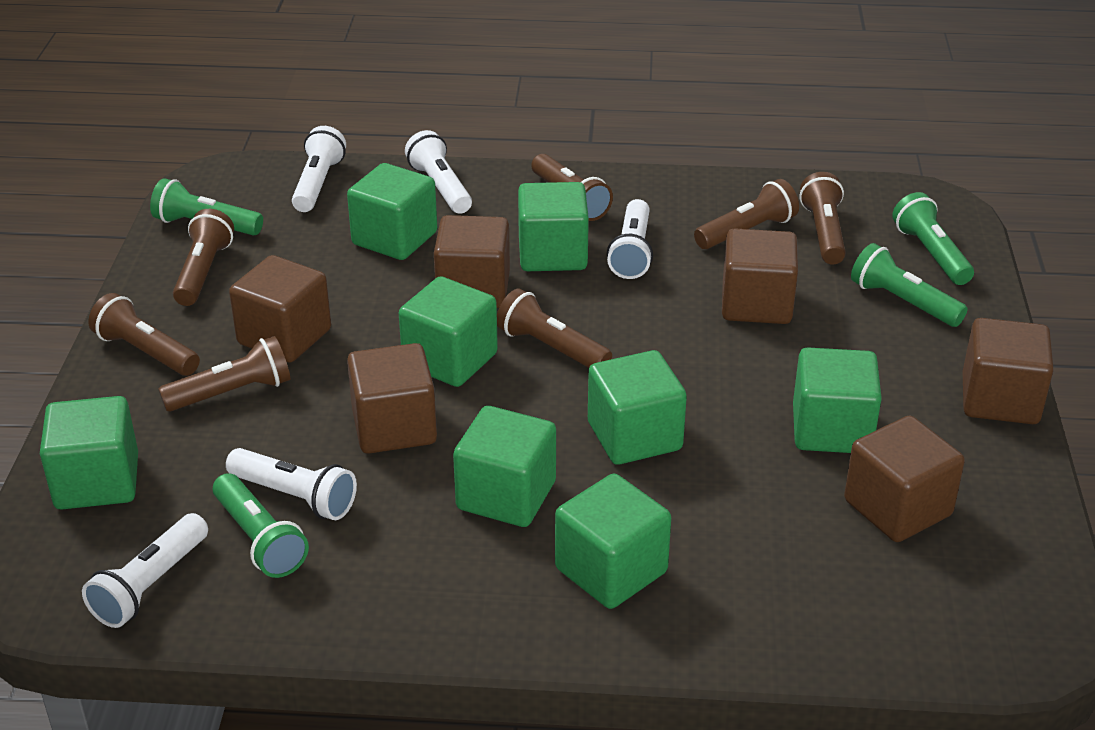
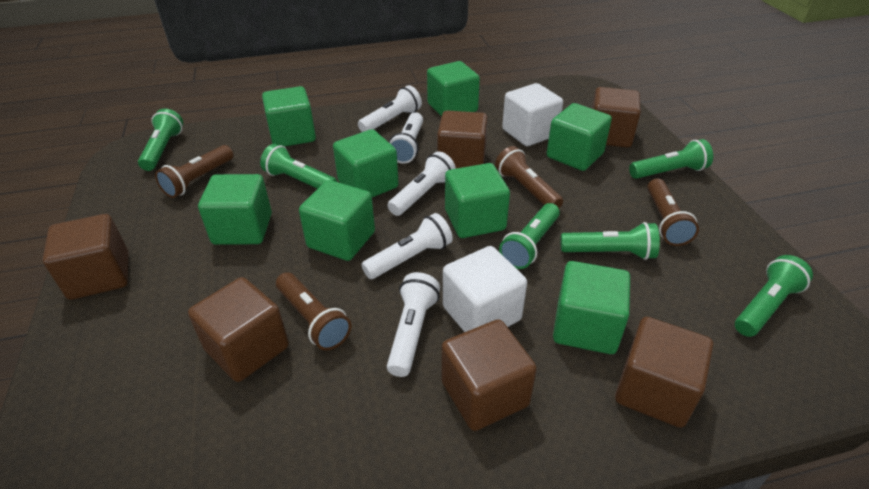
brown flashlight: 7 -> 4
green flashlight: 4 -> 6
white cube: 0 -> 2

